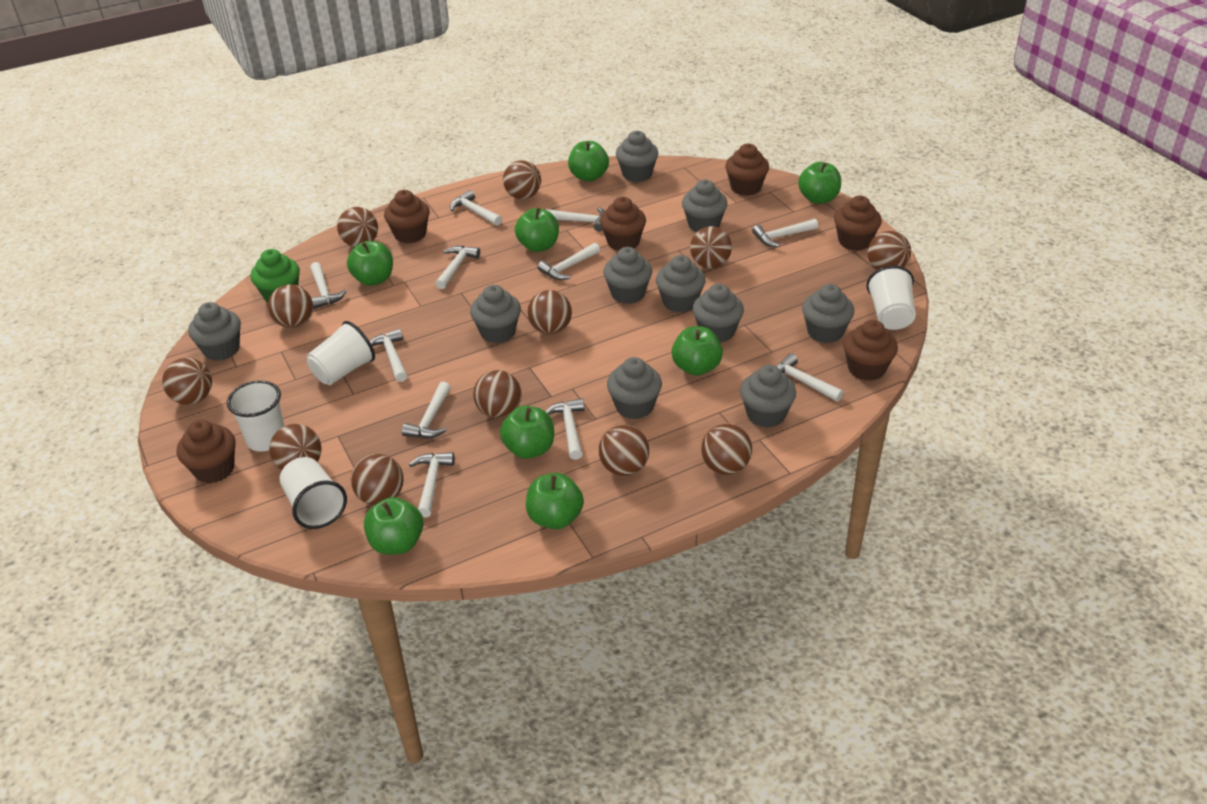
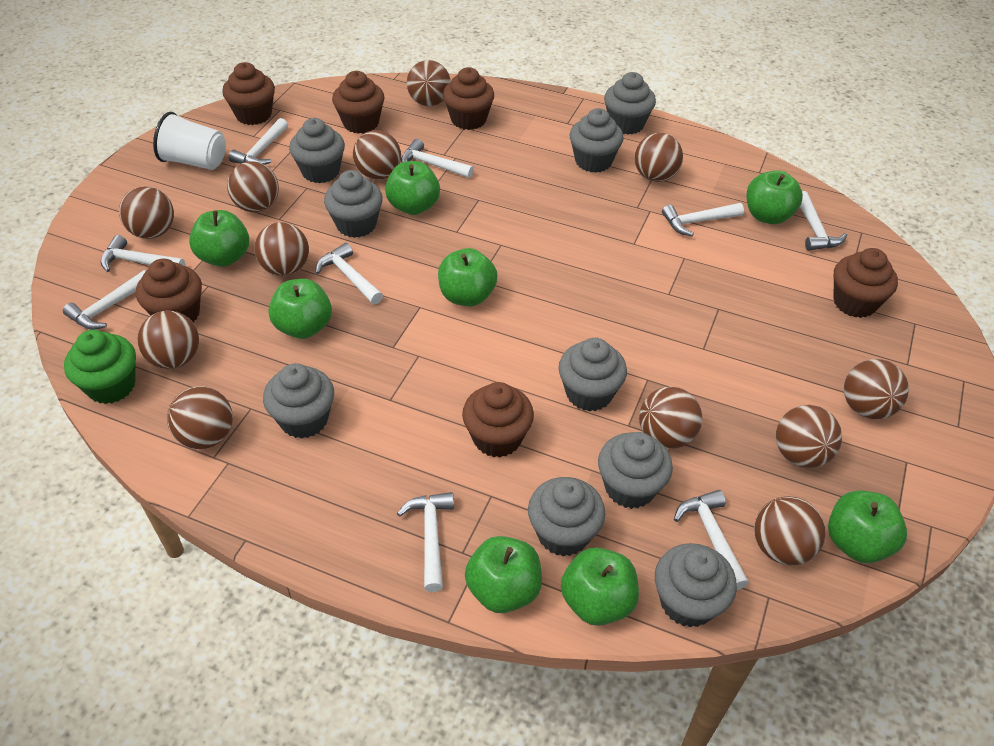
grey cupcake: 10 -> 9
white cup: 4 -> 1
white hammer: 11 -> 9

